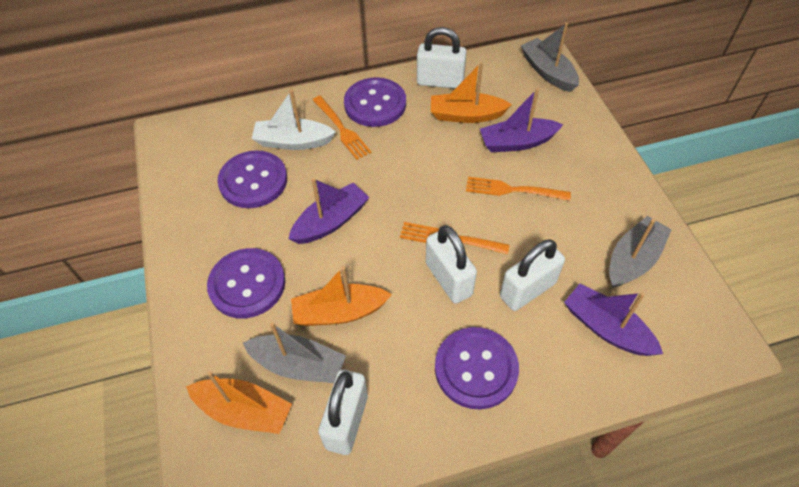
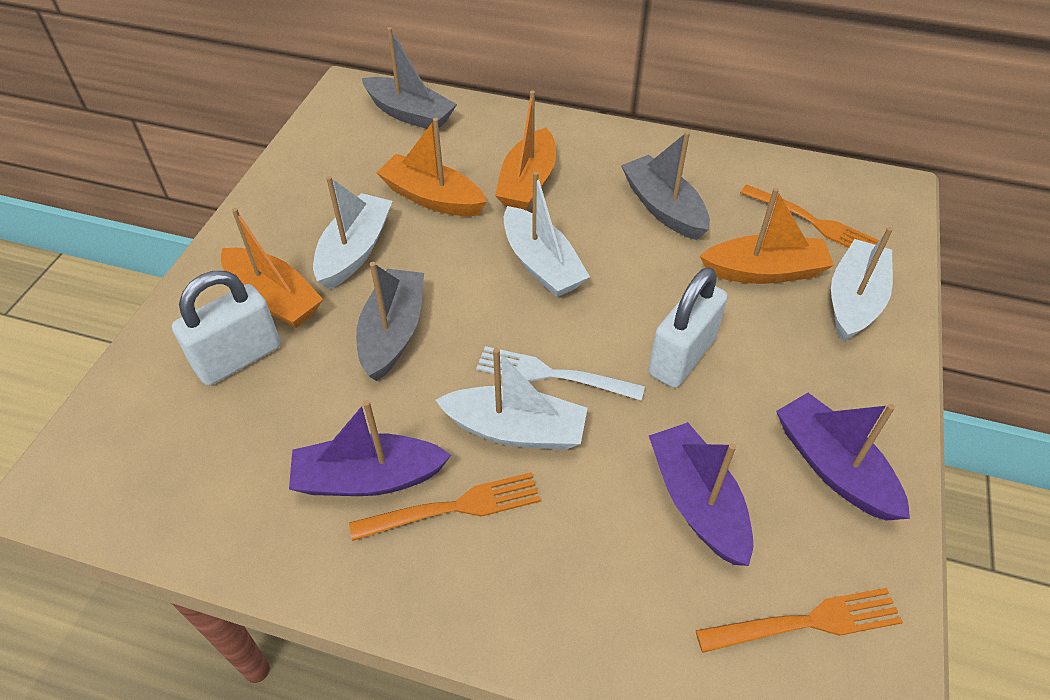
orange boat: 3 -> 4
purple button: 4 -> 0
white boat: 1 -> 4
white fork: 0 -> 1
white padlock: 4 -> 2

